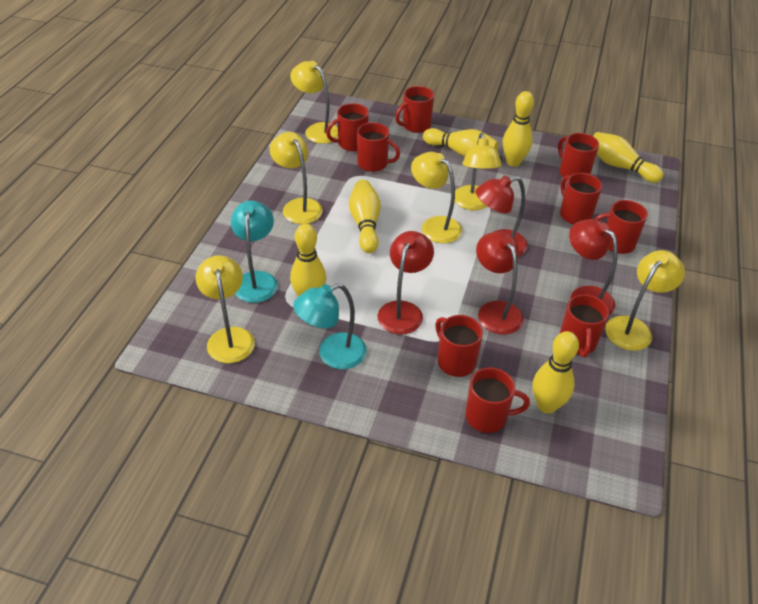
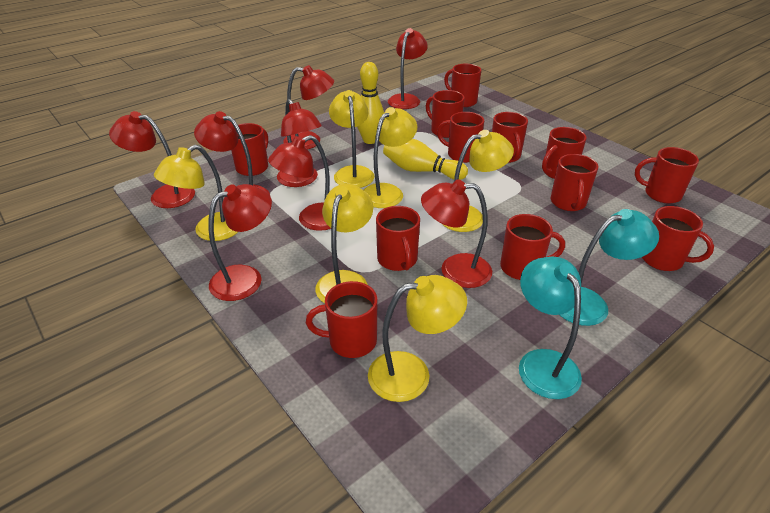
red lamp: 4 -> 8
red mug: 9 -> 12
yellow bowling pin: 6 -> 2

